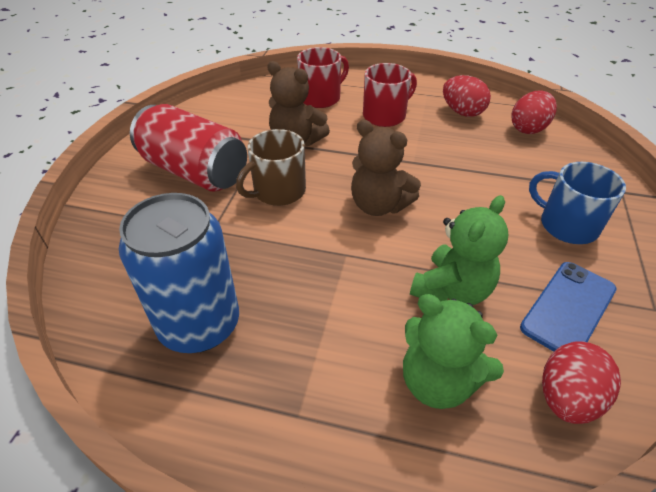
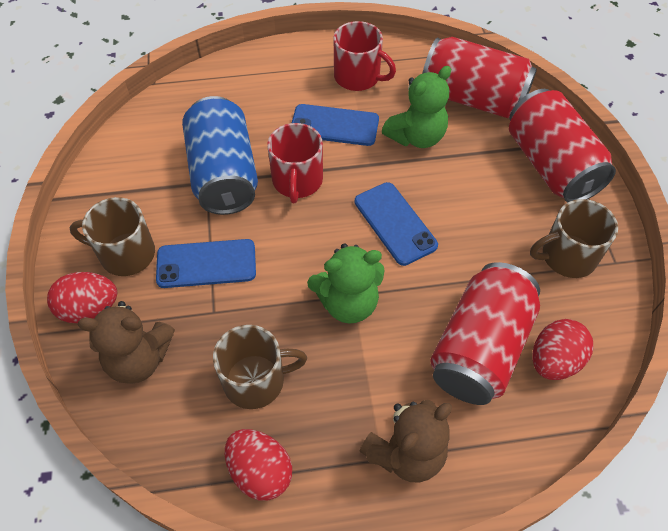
blue mug: 1 -> 0
blue phone: 1 -> 3
brown mug: 1 -> 3
red can: 1 -> 3

